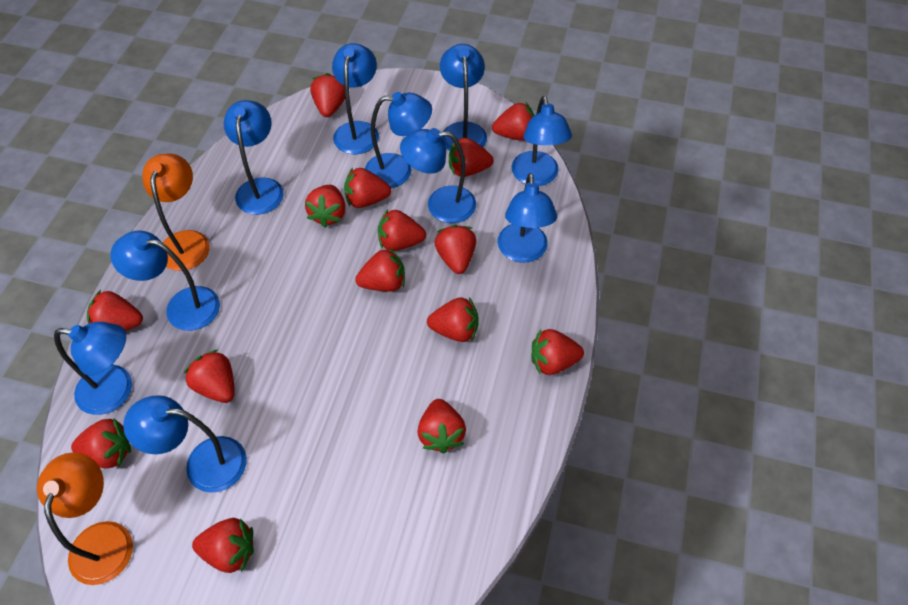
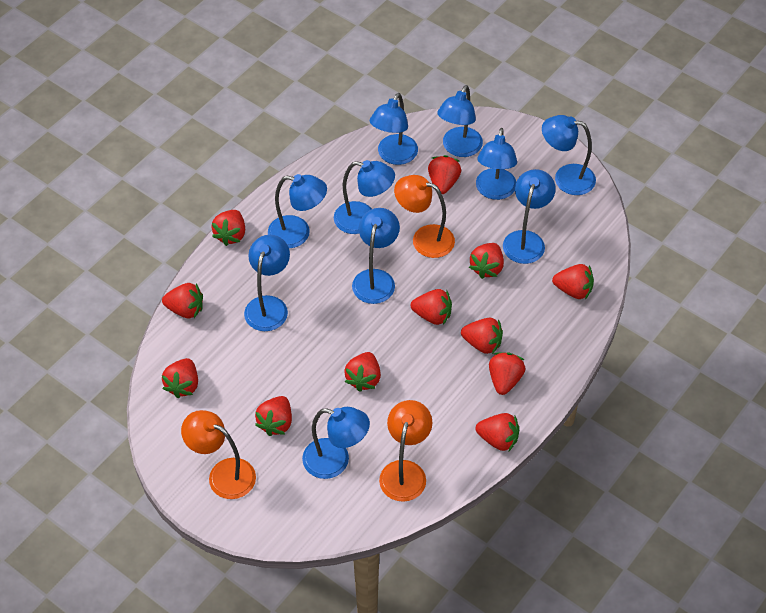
orange lamp: 2 -> 3
red strawberry: 15 -> 12

